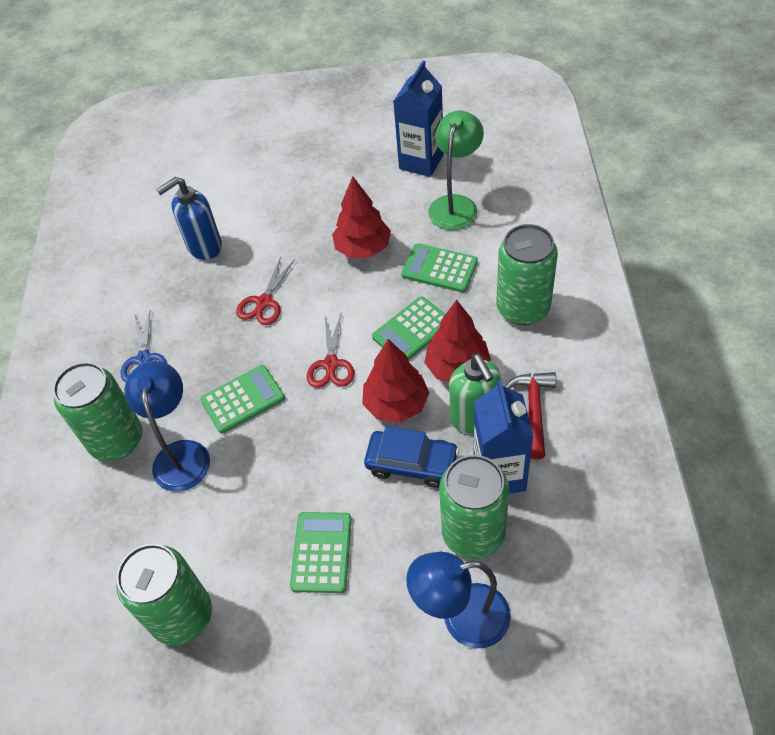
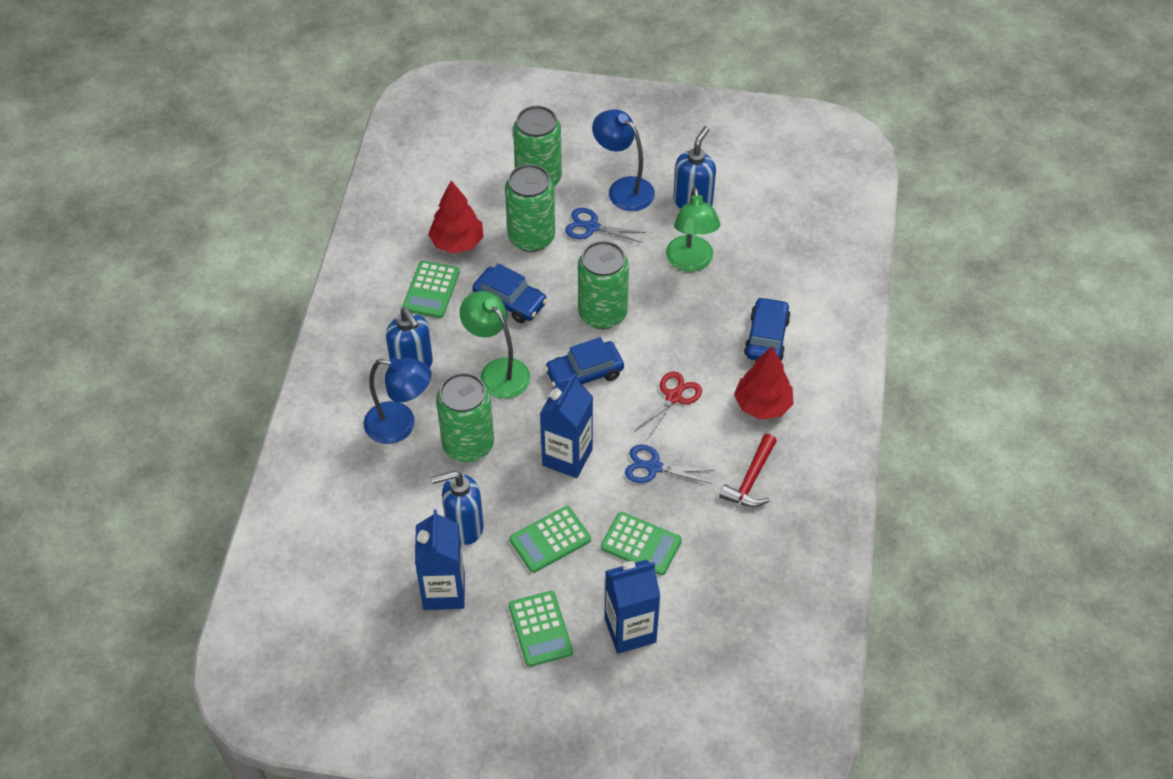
blue car: 1 -> 3
blue carton: 2 -> 3
blue scissors: 1 -> 2
blue soap dispenser: 1 -> 3
green lamp: 1 -> 2
green soap dispenser: 1 -> 0
red scissors: 2 -> 1
red tree: 3 -> 2

